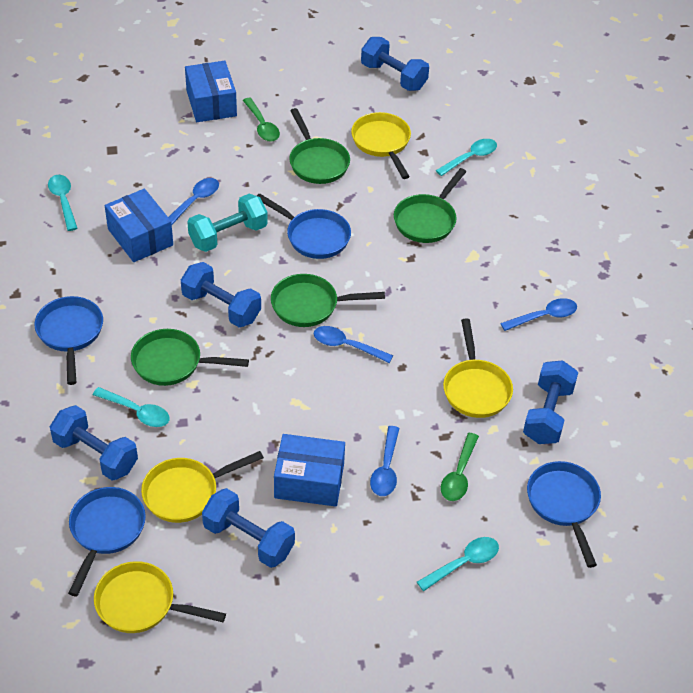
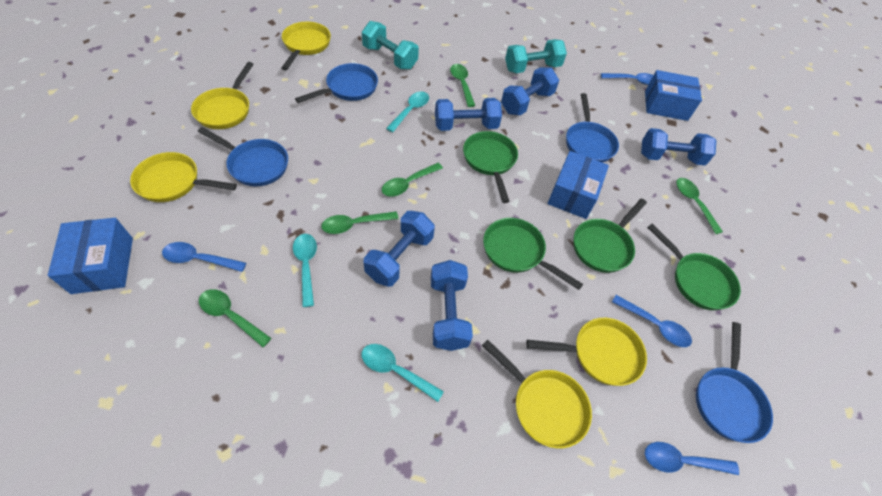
green spoon: 2 -> 5
turquoise dumbbell: 1 -> 2
turquoise spoon: 4 -> 3
yellow pan: 4 -> 5

